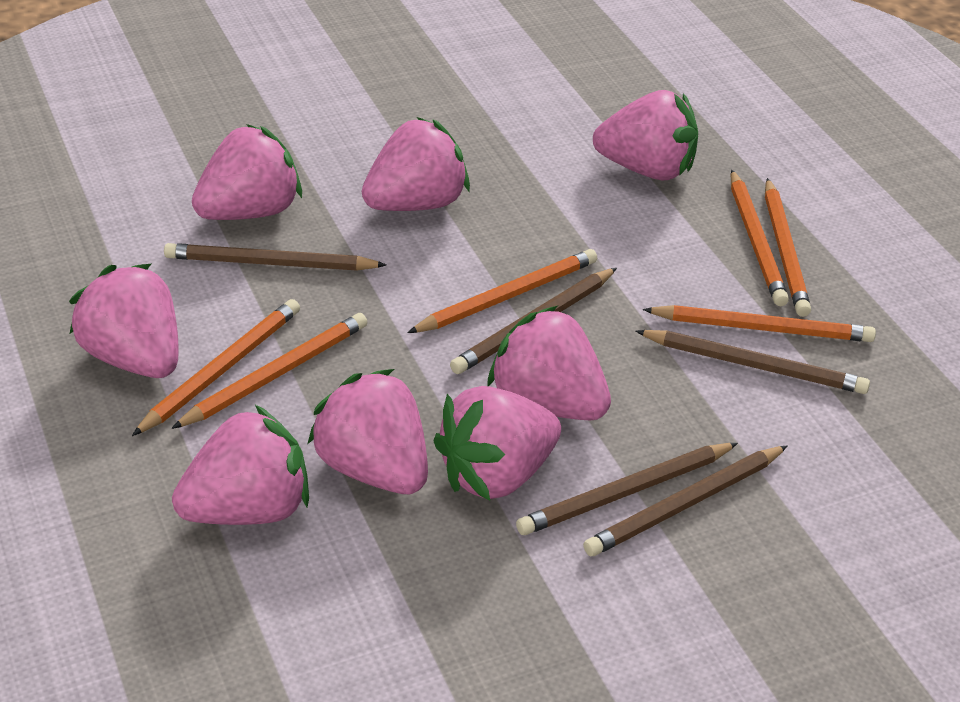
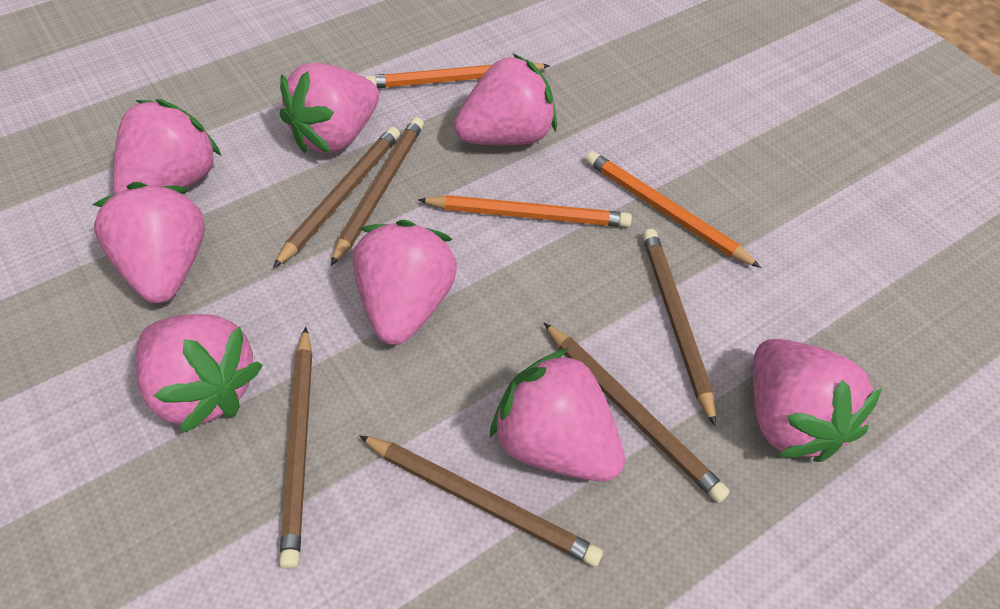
brown pencil: 5 -> 6
orange pencil: 6 -> 3

